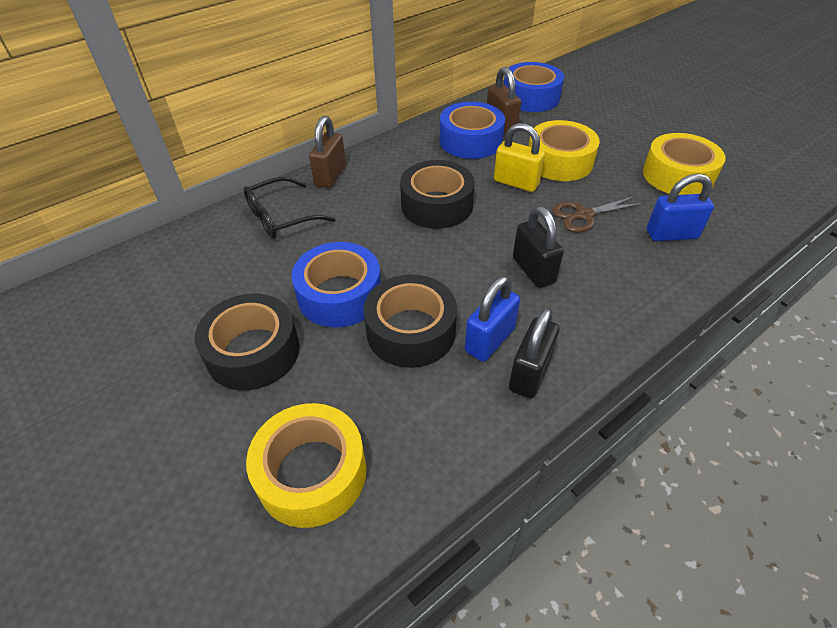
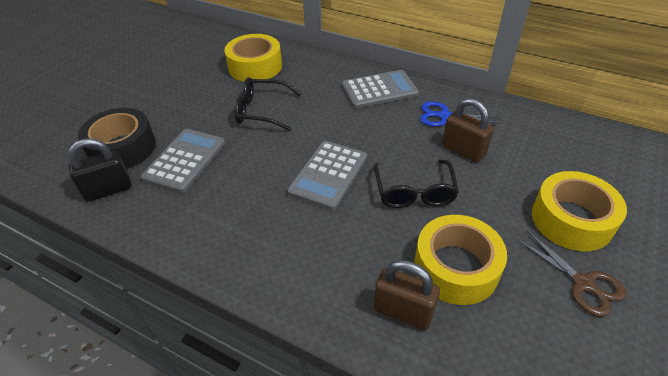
black glasses: 1 -> 2
black padlock: 2 -> 1
black tape: 3 -> 1
blue padlock: 2 -> 0
blue scissors: 0 -> 1
blue tape: 3 -> 0
grey calculator: 0 -> 3
yellow padlock: 1 -> 0

